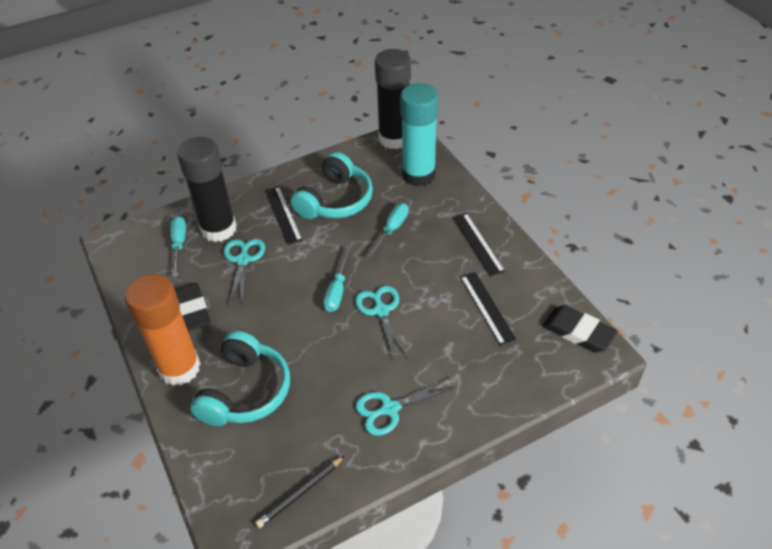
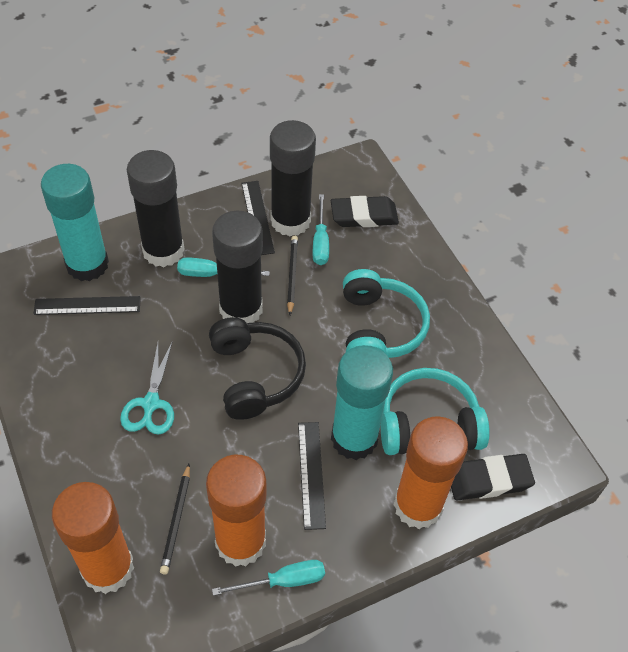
black glue stick: 2 -> 3
black headphones: 0 -> 1
black pencil: 1 -> 2
orange glue stick: 1 -> 3
turquoise glue stick: 1 -> 2
turquoise scissors: 3 -> 1

